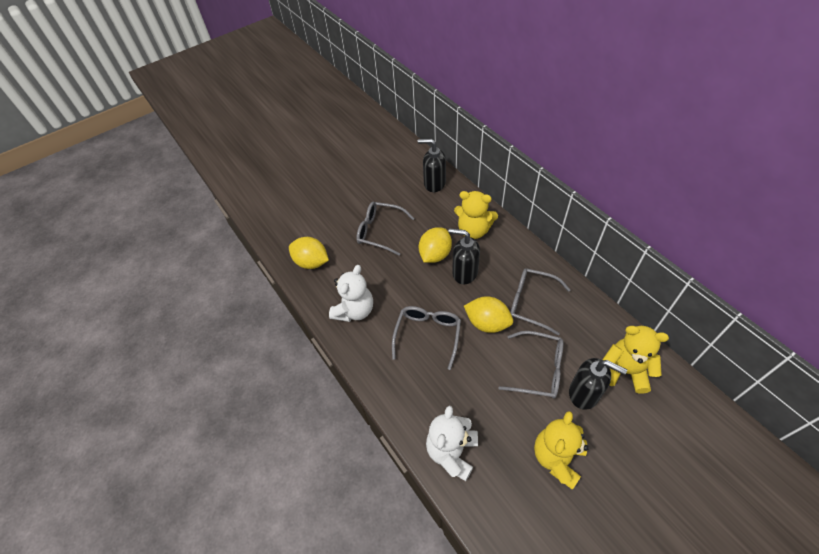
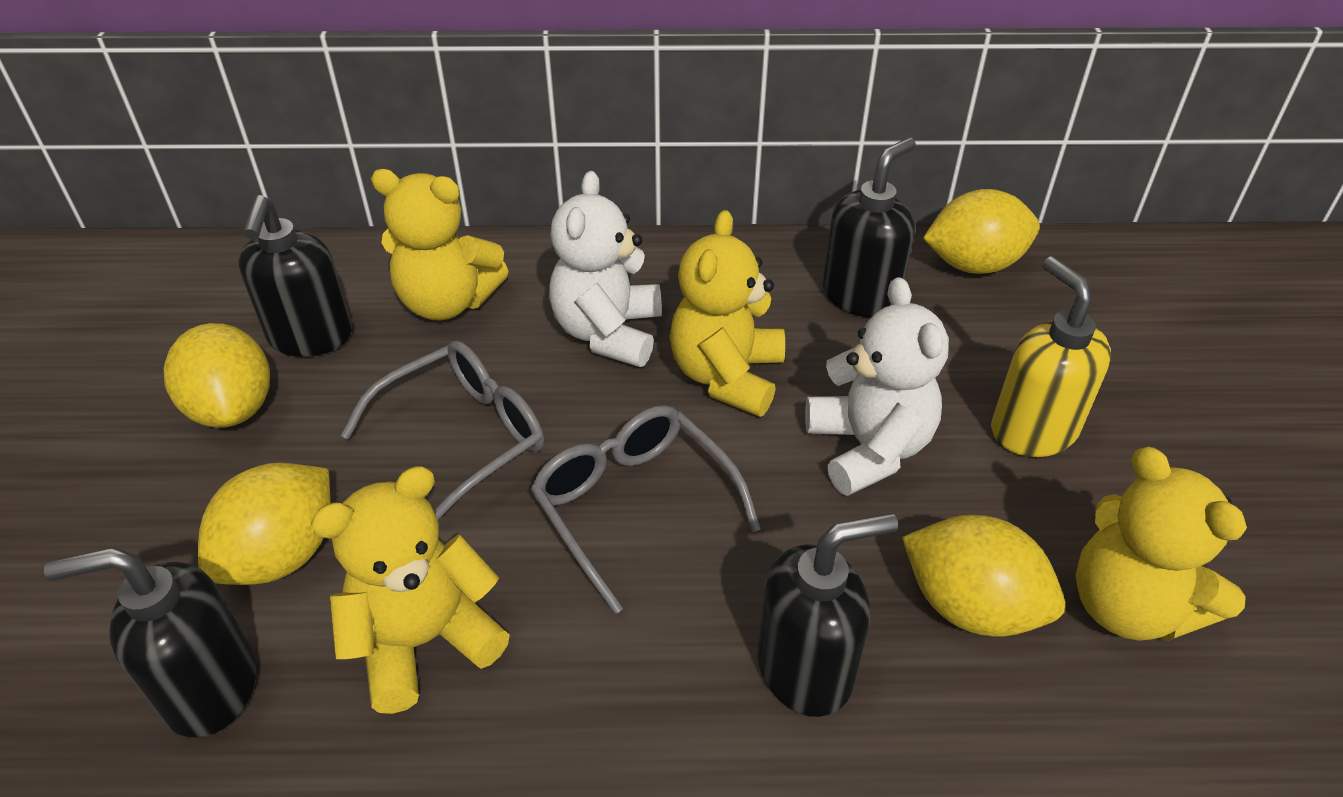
black soap dispenser: 3 -> 4
grey glasses: 4 -> 2
yellow lemon: 3 -> 4
yellow soap dispenser: 0 -> 1
yellow teddy bear: 3 -> 4

